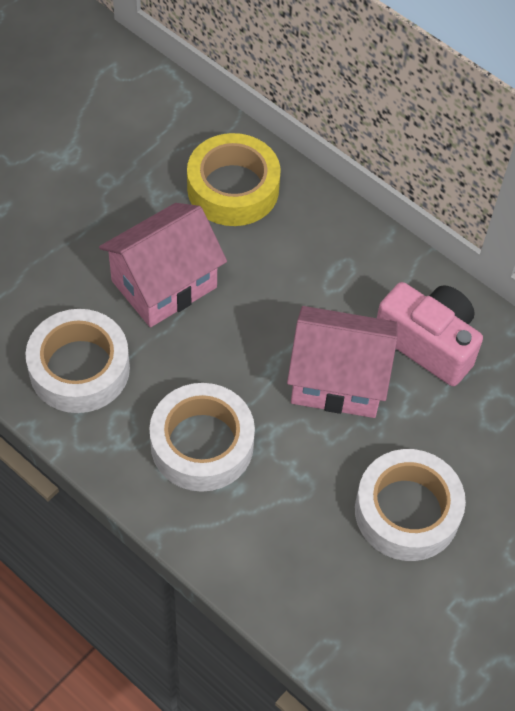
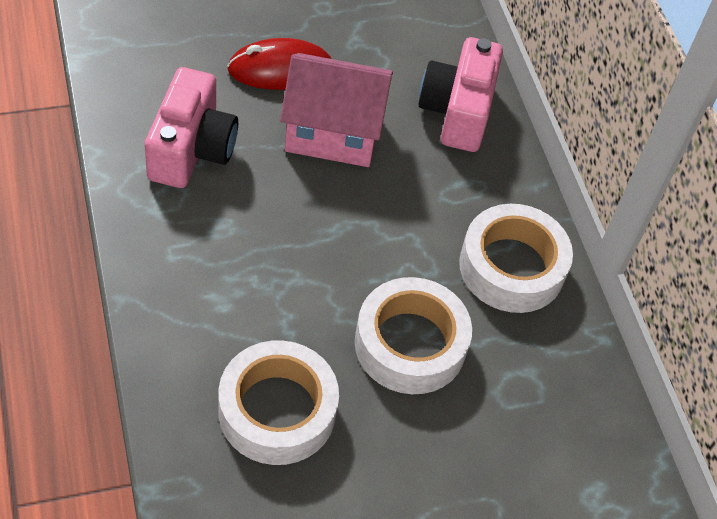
pink camera: 1 -> 2
pink house: 2 -> 1
red mouse: 0 -> 1
yellow tape: 1 -> 0

